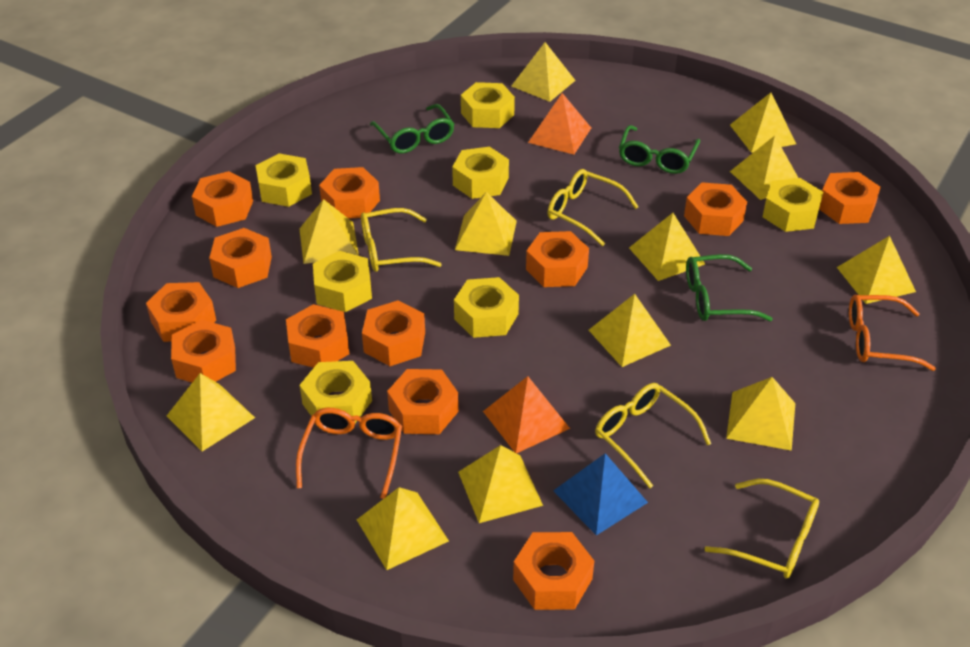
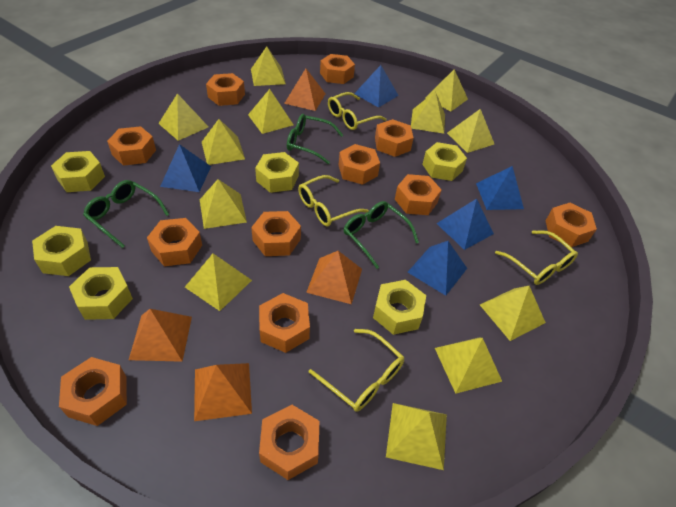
blue pyramid: 1 -> 5
orange glasses: 2 -> 0
orange pyramid: 2 -> 4
yellow nut: 7 -> 6

